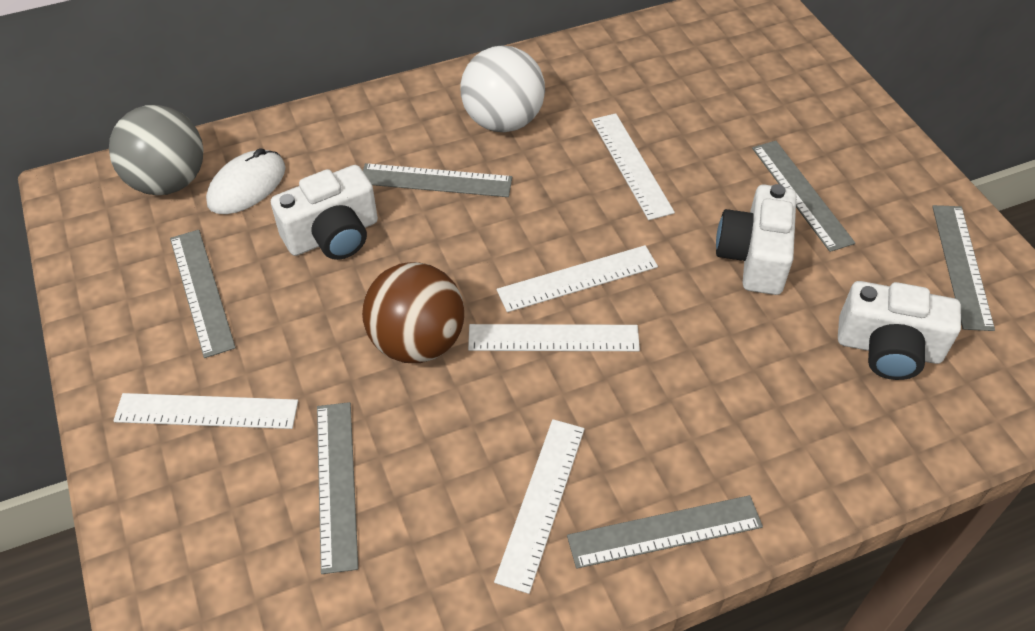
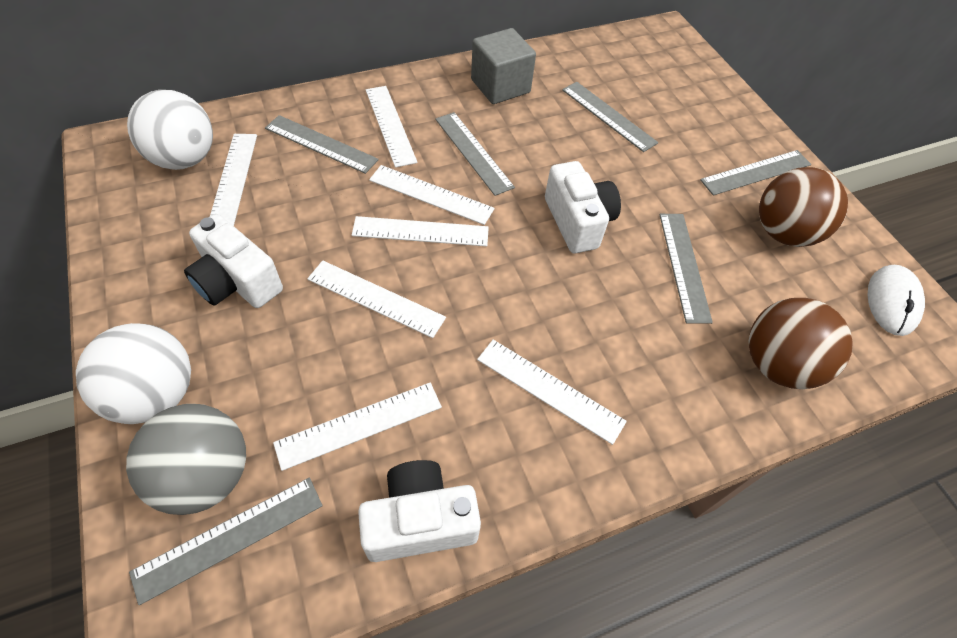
brown ball: 1 -> 2
grey cube: 0 -> 1
white ball: 1 -> 2
white ruler: 5 -> 7

